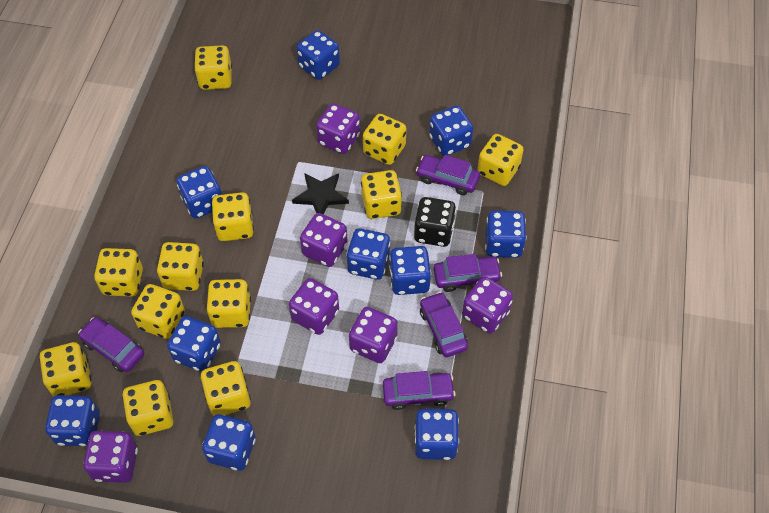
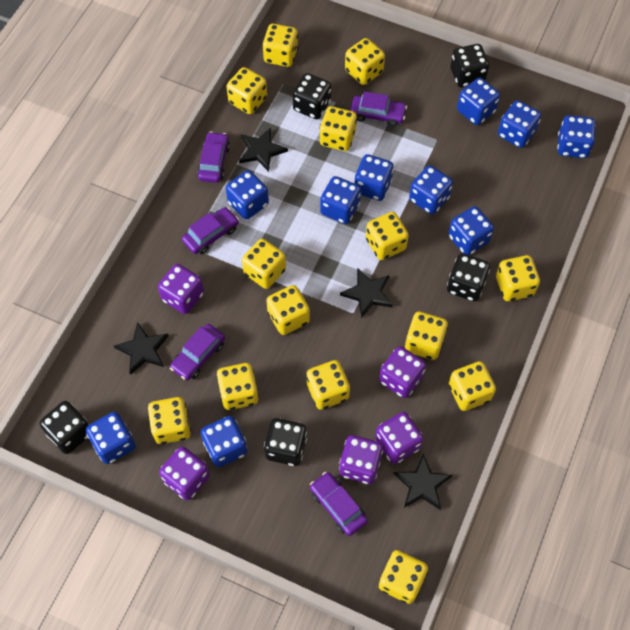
black dice: 1 -> 5
black star: 1 -> 4
purple dice: 6 -> 5
yellow dice: 12 -> 14

